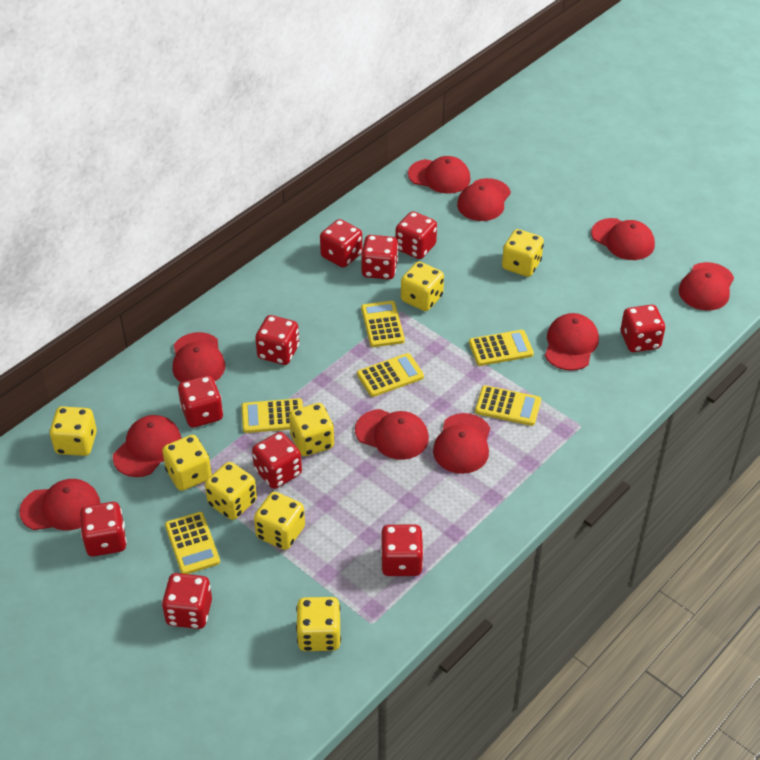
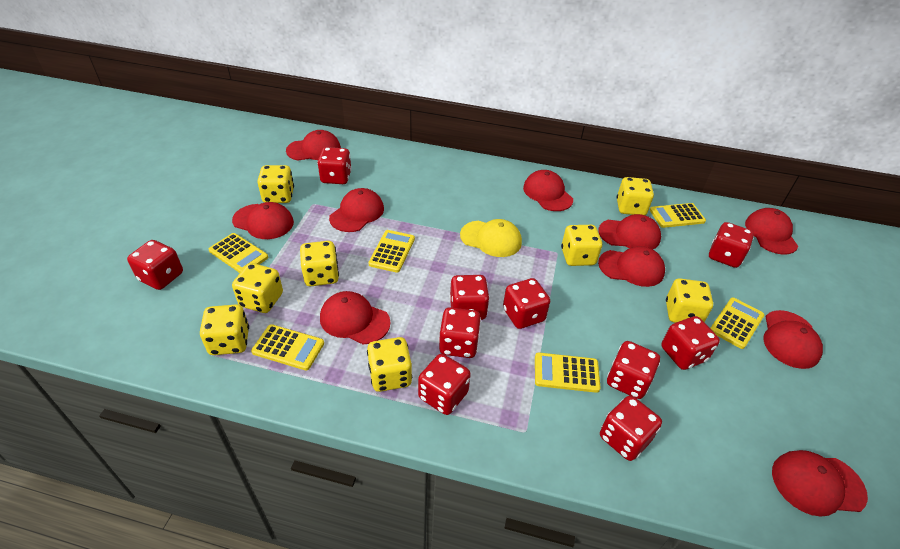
yellow cap: 0 -> 1

